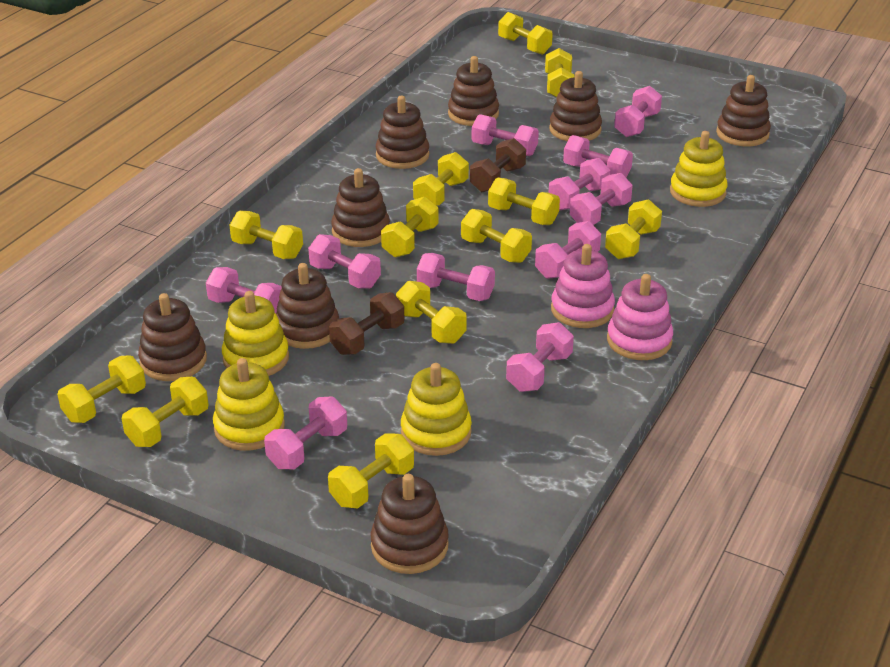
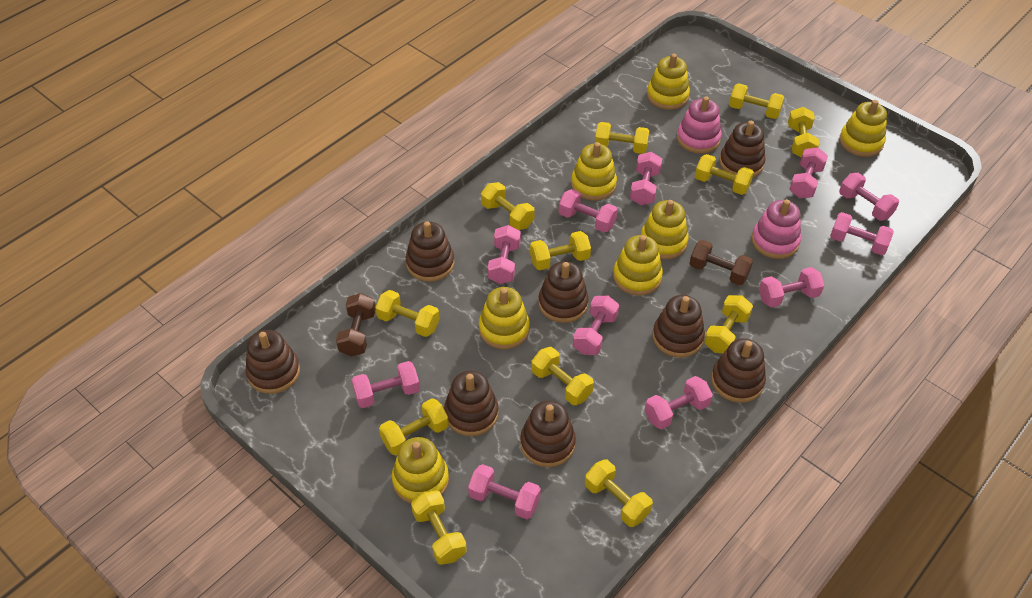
yellow stacking toy: 4 -> 7

